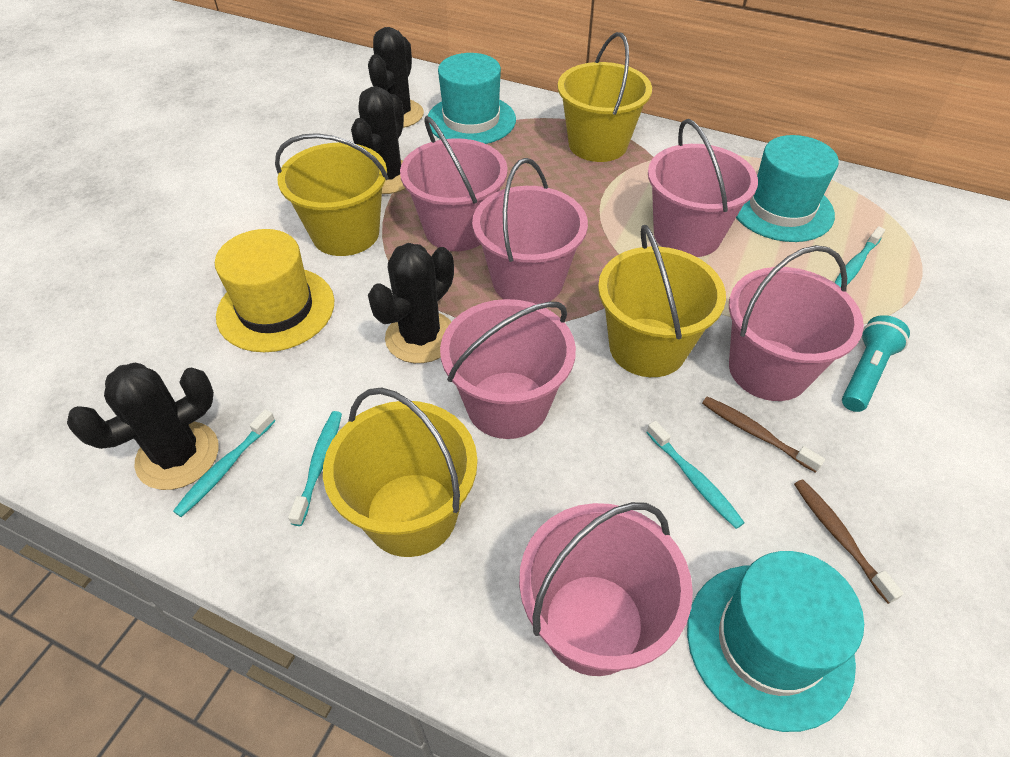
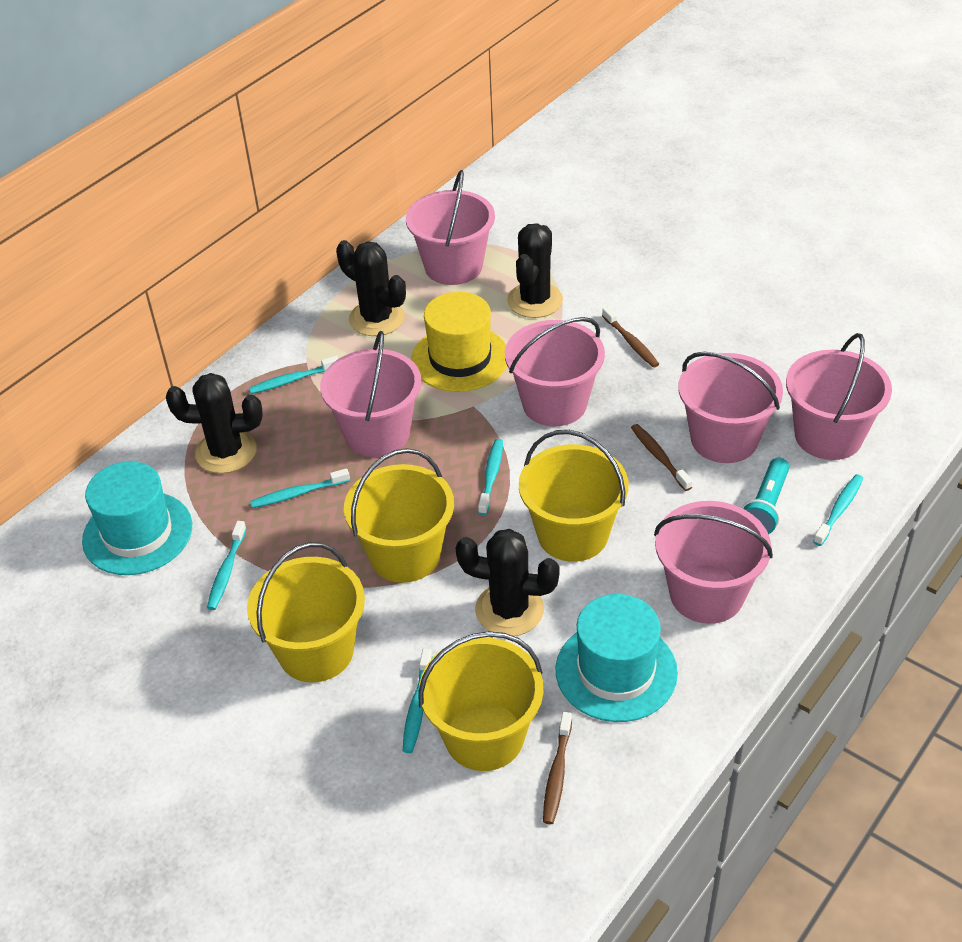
brown toothbrush: 2 -> 3
turquoise hat: 3 -> 2
turquoise toothbrush: 4 -> 6

